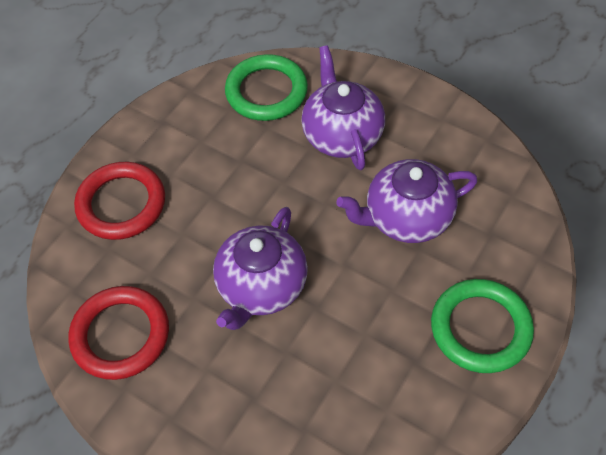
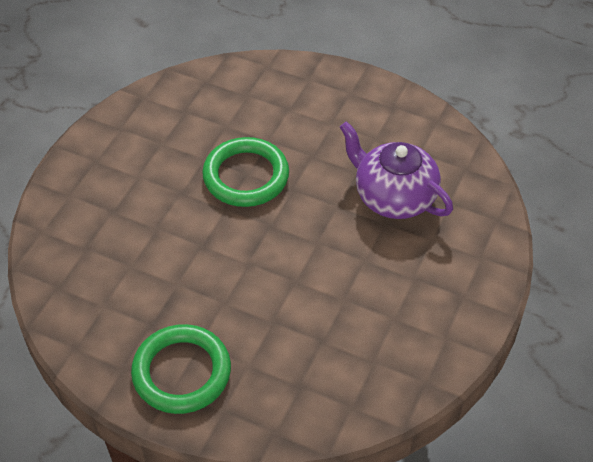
purple teapot: 3 -> 1
red ring: 2 -> 0

